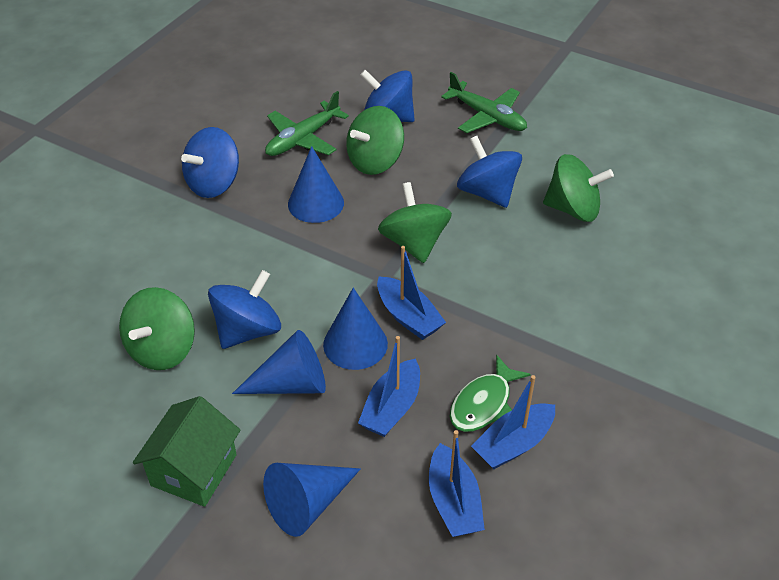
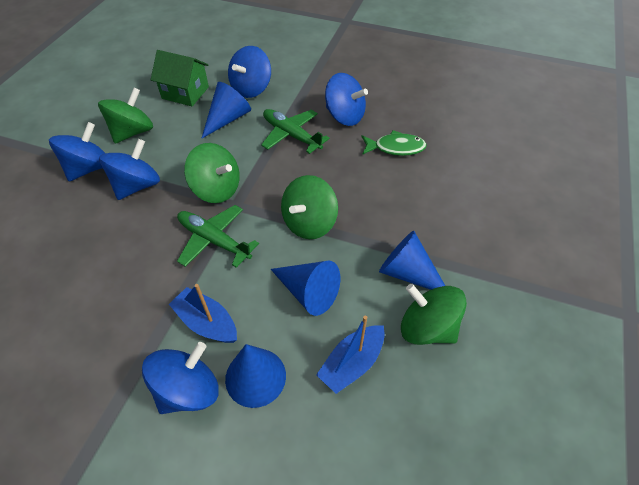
blue boat: 4 -> 2
blue spinning top: 4 -> 5

